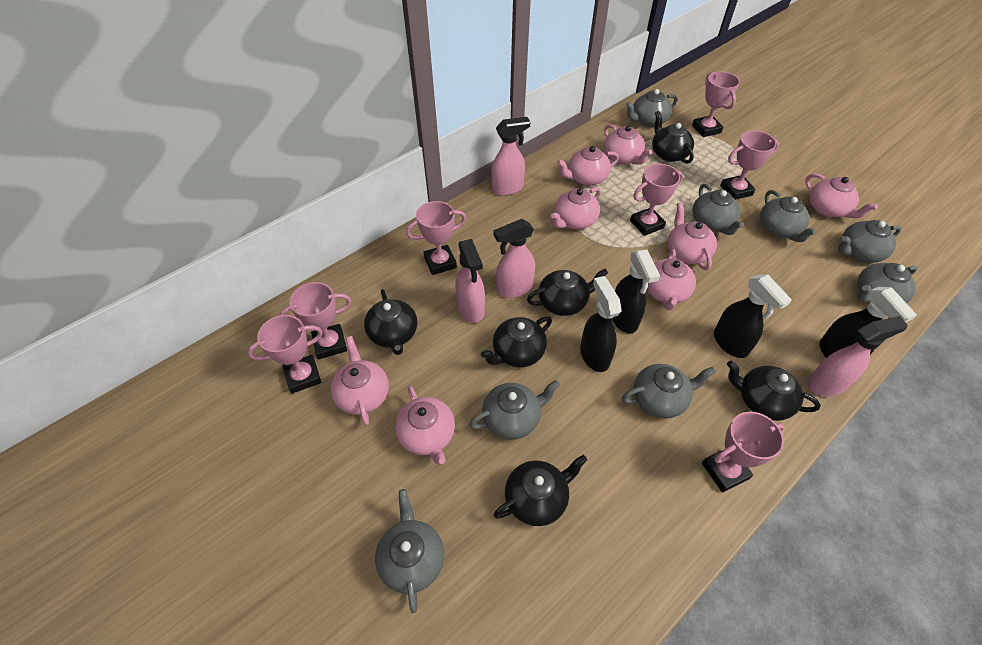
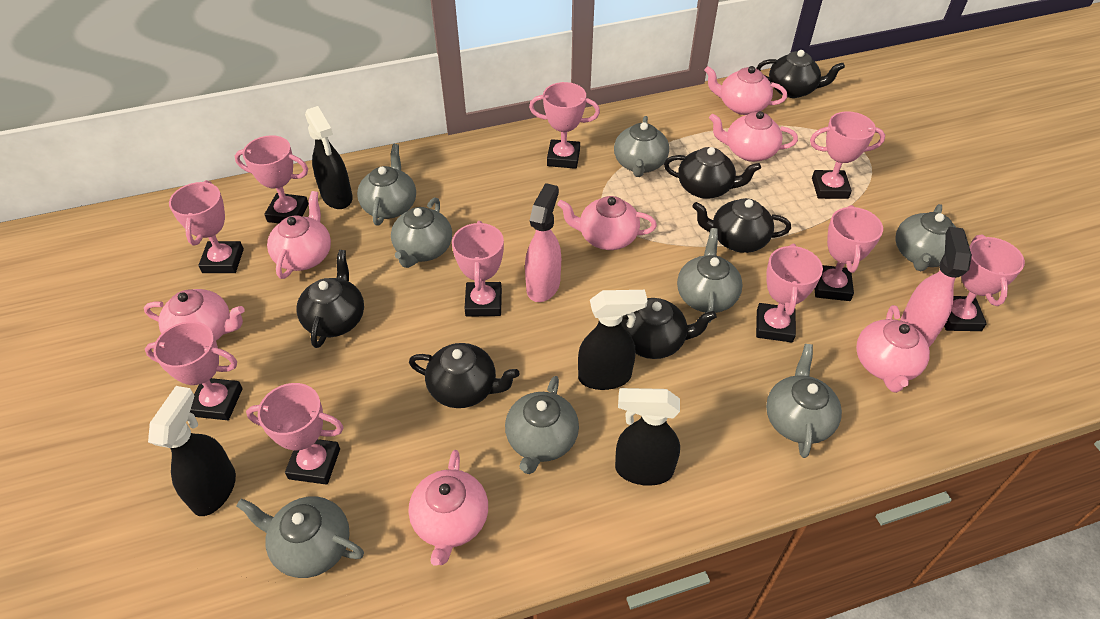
pink spray bottle: 4 -> 2
pink teapot: 8 -> 7
pink trophy: 7 -> 10

